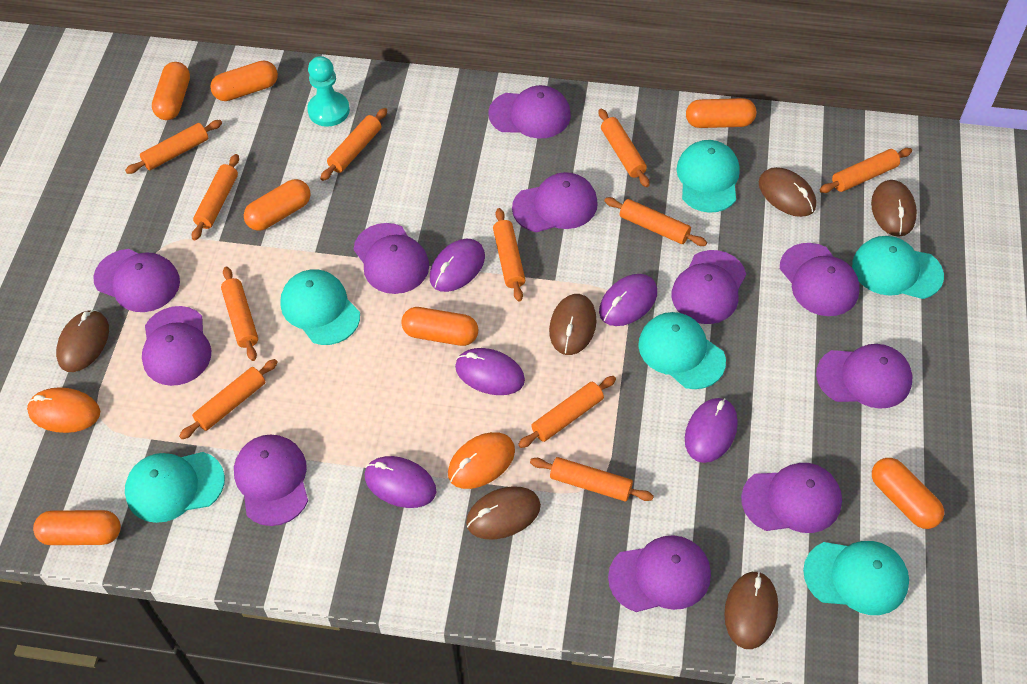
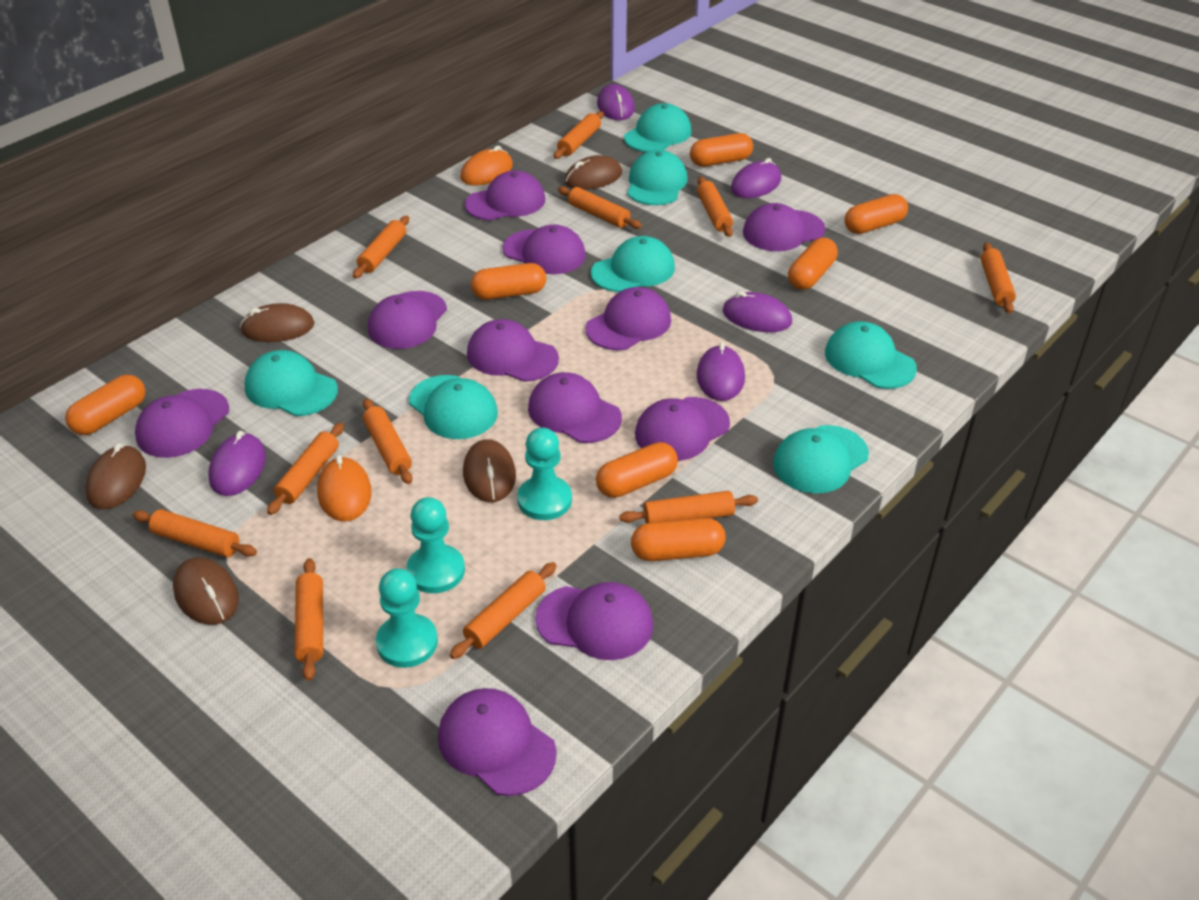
brown mouse: 6 -> 5
turquoise cap: 6 -> 7
turquoise pawn: 1 -> 3

